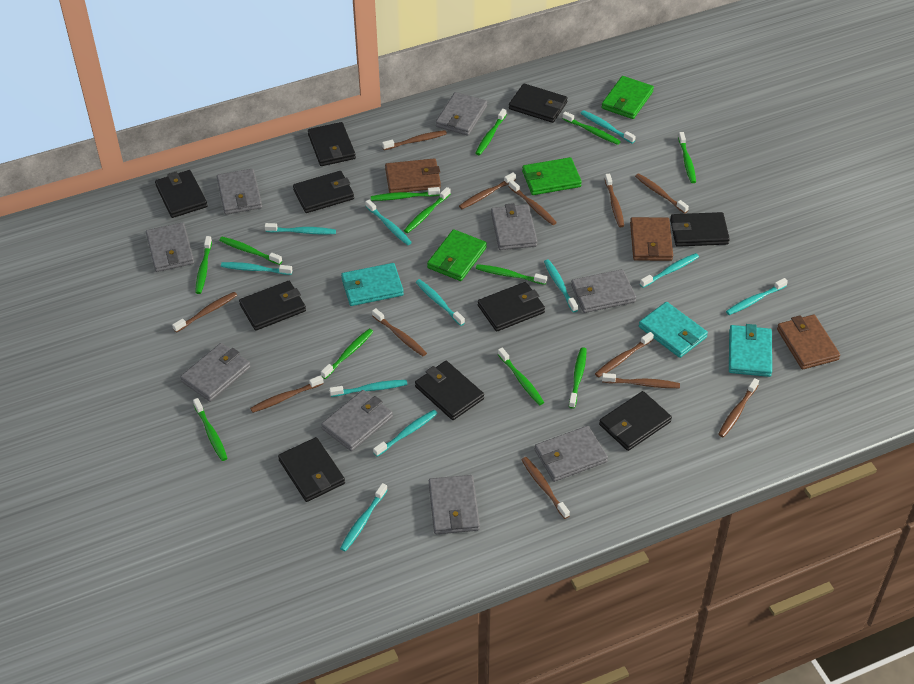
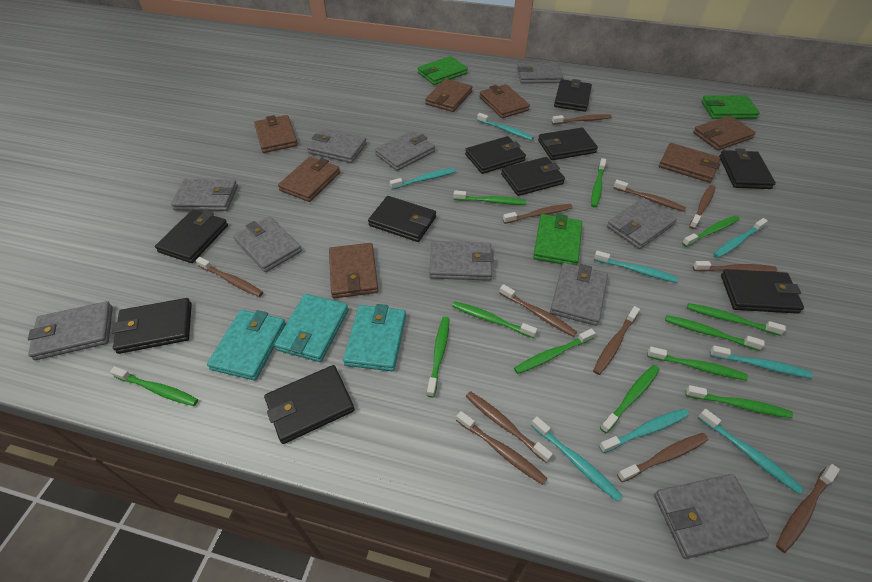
brown wallet: 3 -> 7
grey wallet: 9 -> 10
turquoise toothbrush: 11 -> 8

